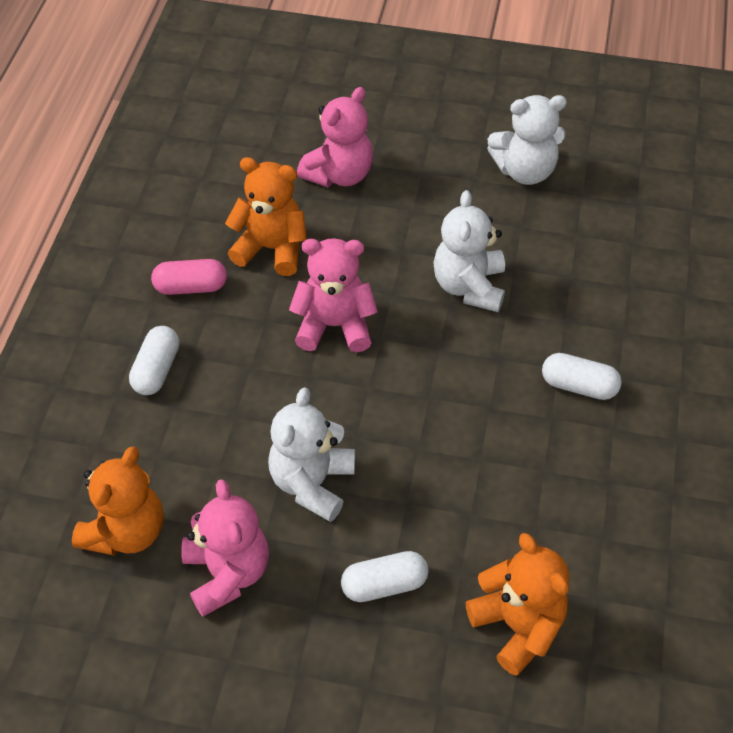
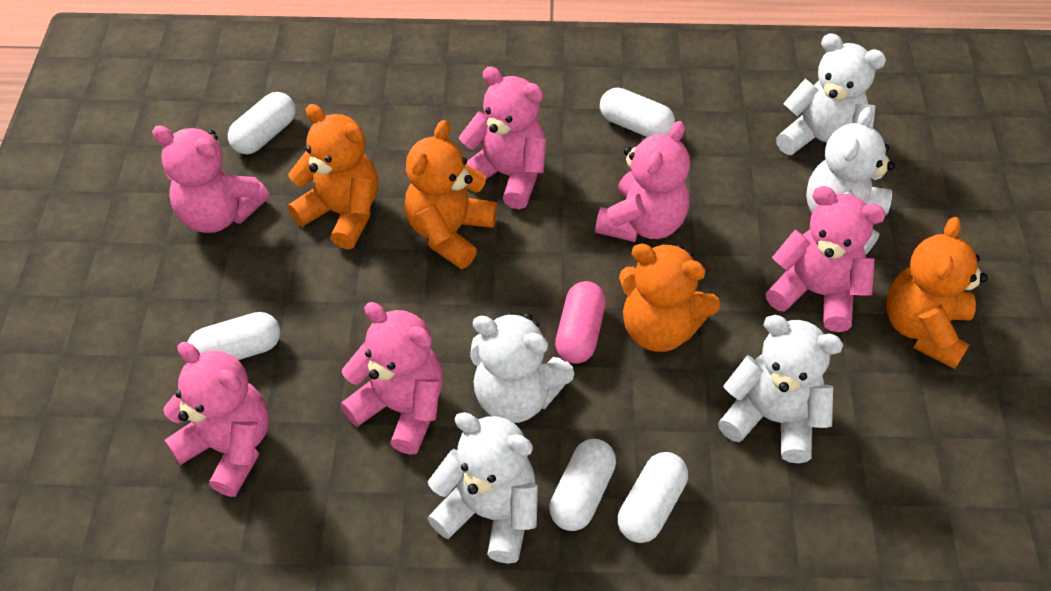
orange teddy bear: 3 -> 4
pink teddy bear: 3 -> 6
white capsule: 3 -> 5
white teddy bear: 3 -> 5

